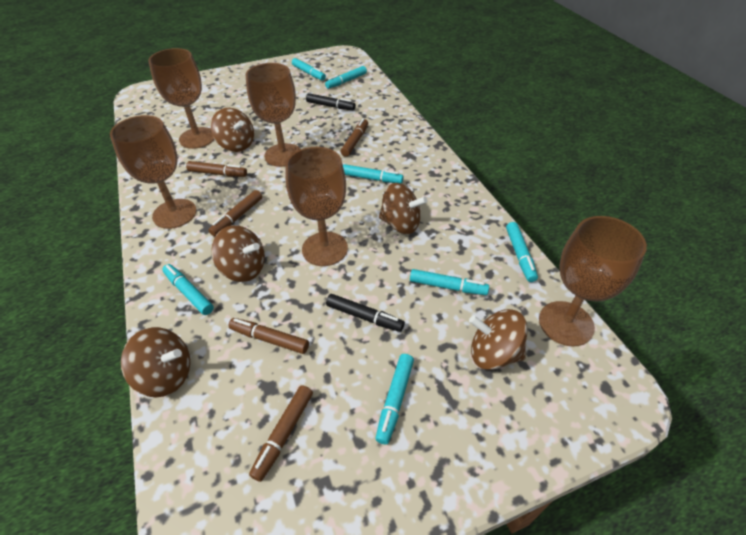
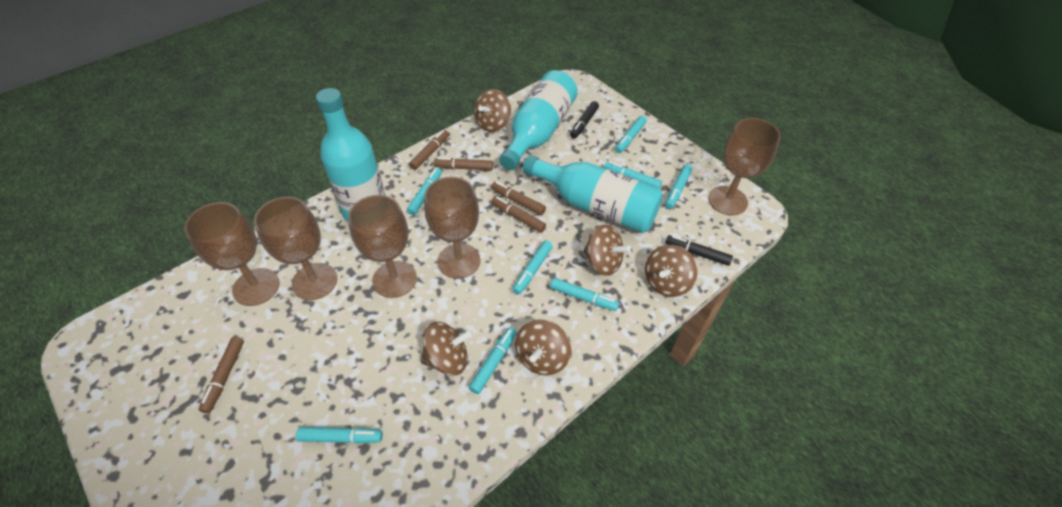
turquoise bottle: 0 -> 3
turquoise marker: 7 -> 8

